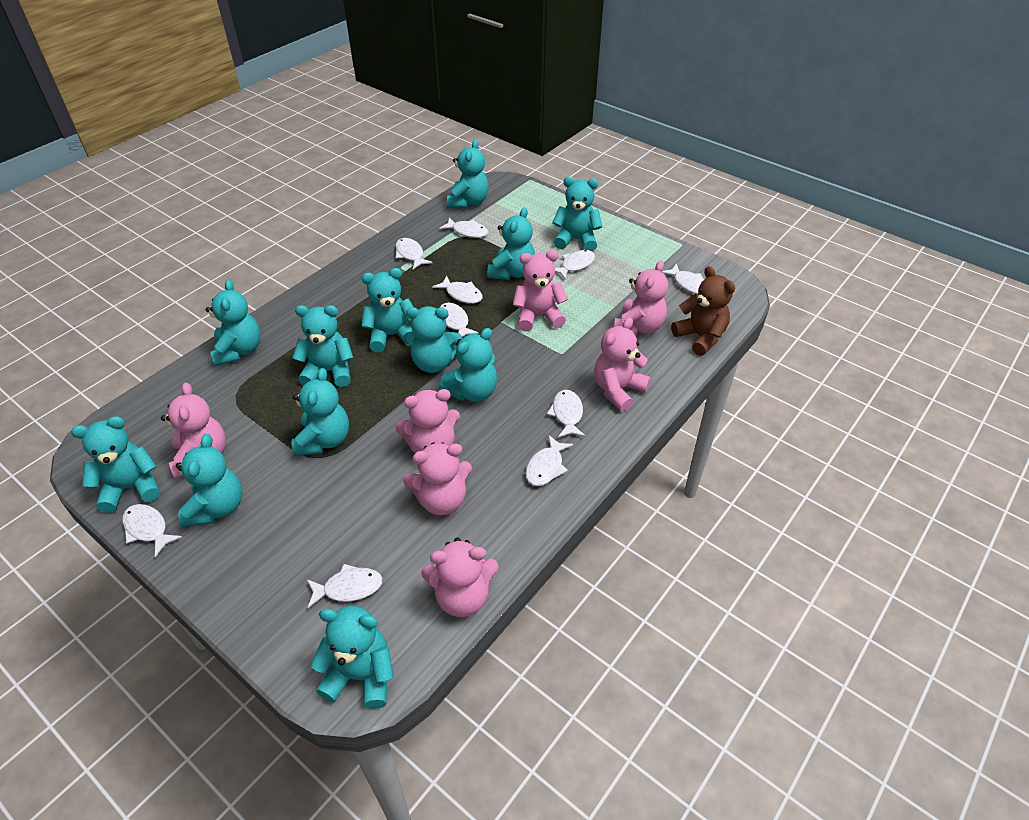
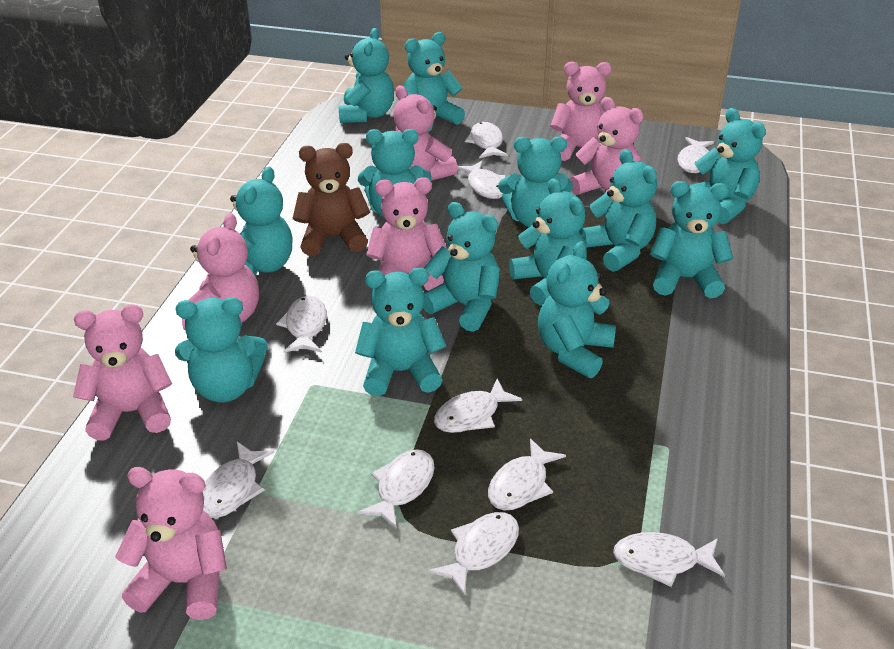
turquoise teddy bear: 12 -> 13

